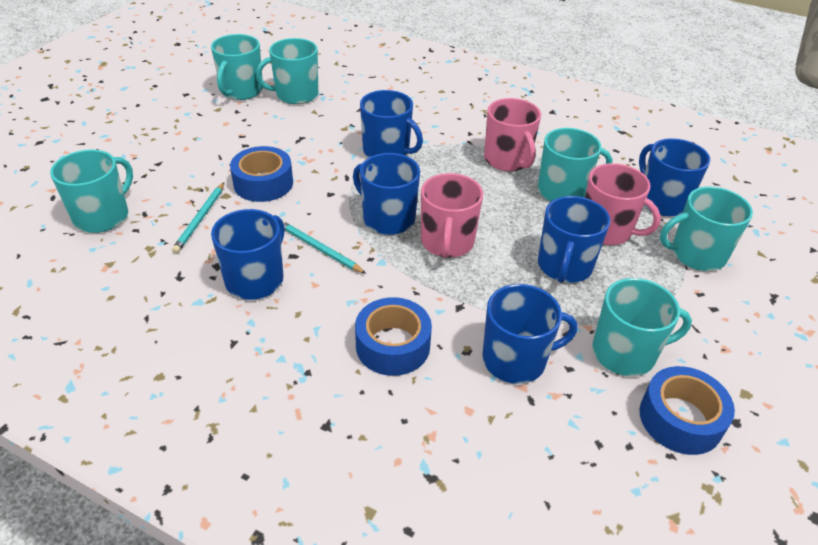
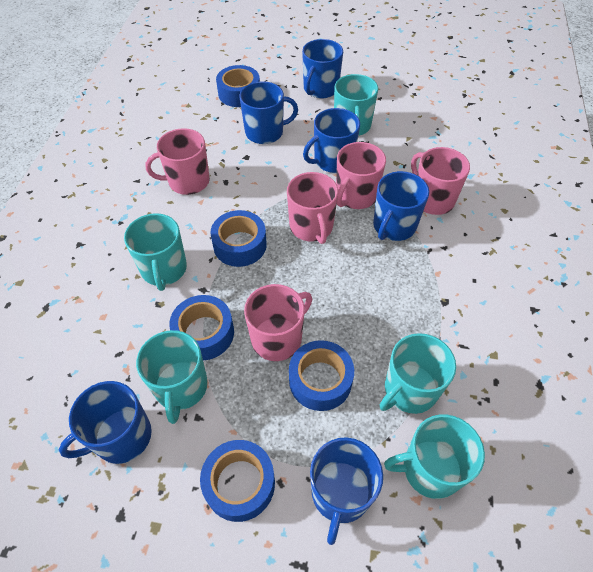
blue tape: 3 -> 5
pink mug: 3 -> 5
turquoise mug: 6 -> 5
turquoise pencil: 2 -> 0

